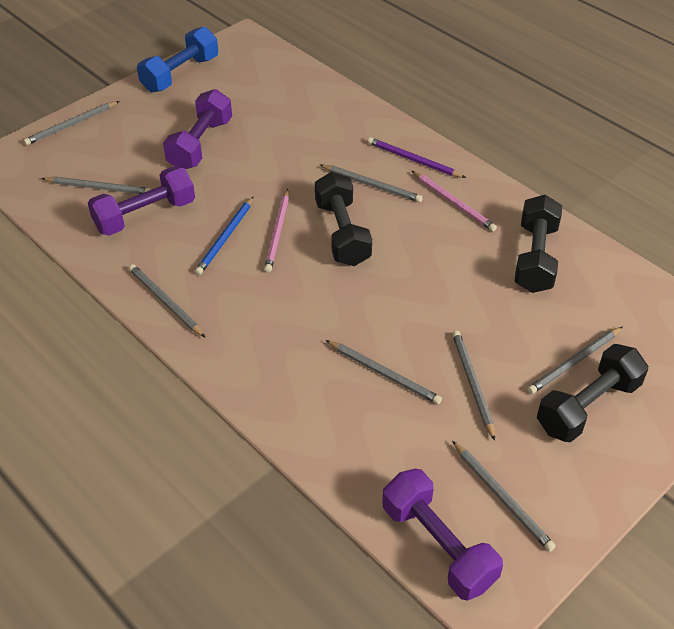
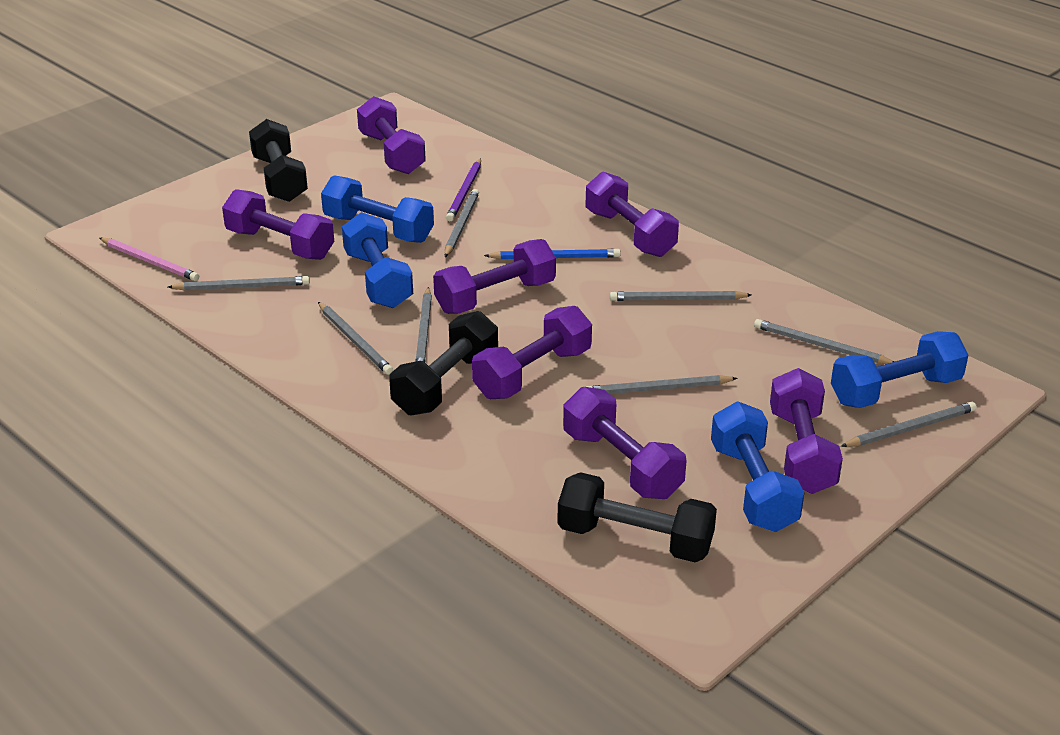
blue dumbbell: 1 -> 4
pink pencil: 2 -> 1
purple dumbbell: 3 -> 7

